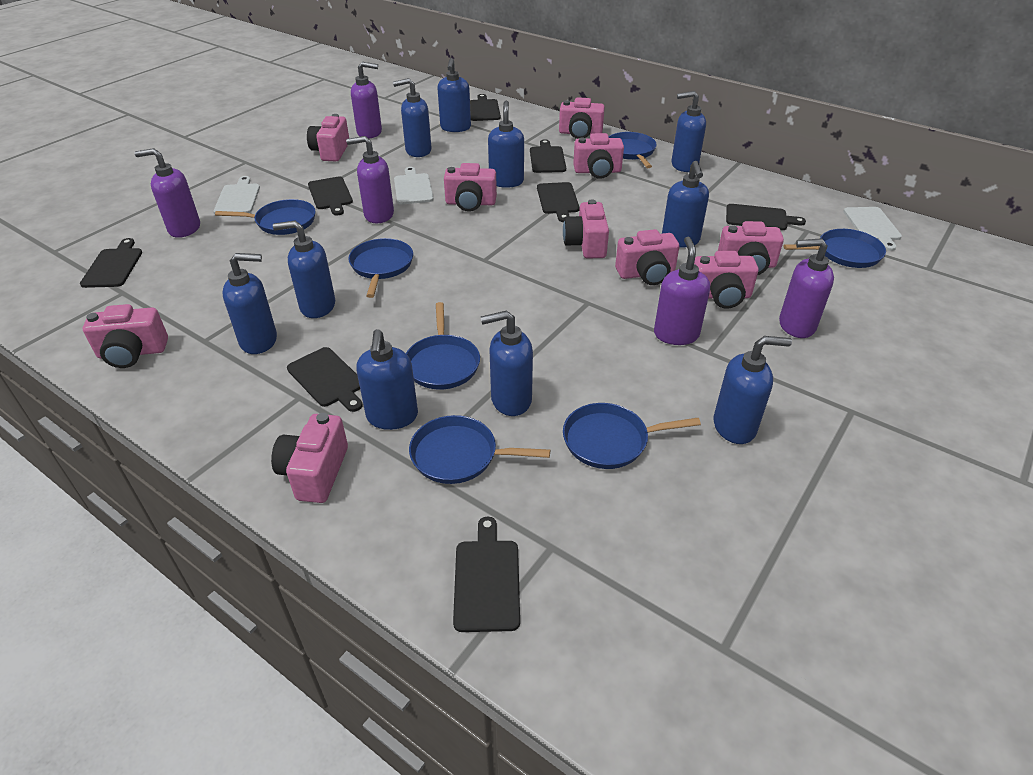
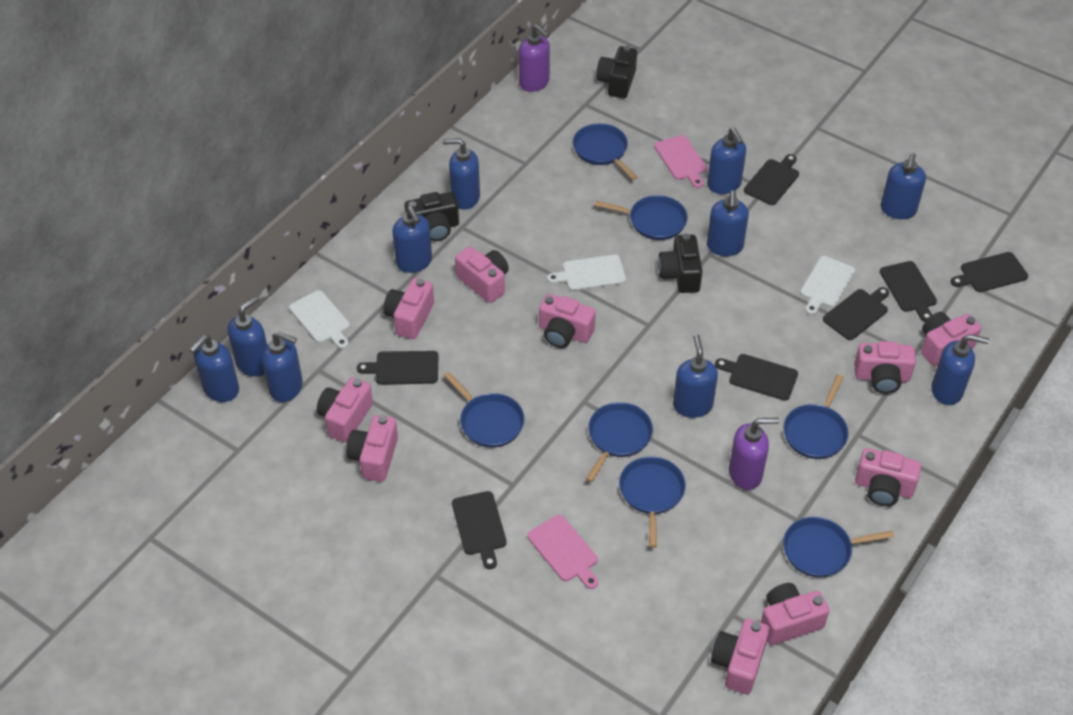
black camera: 0 -> 3
black cutting board: 8 -> 7
pink cutting board: 0 -> 2
purple soap dispenser: 5 -> 2

